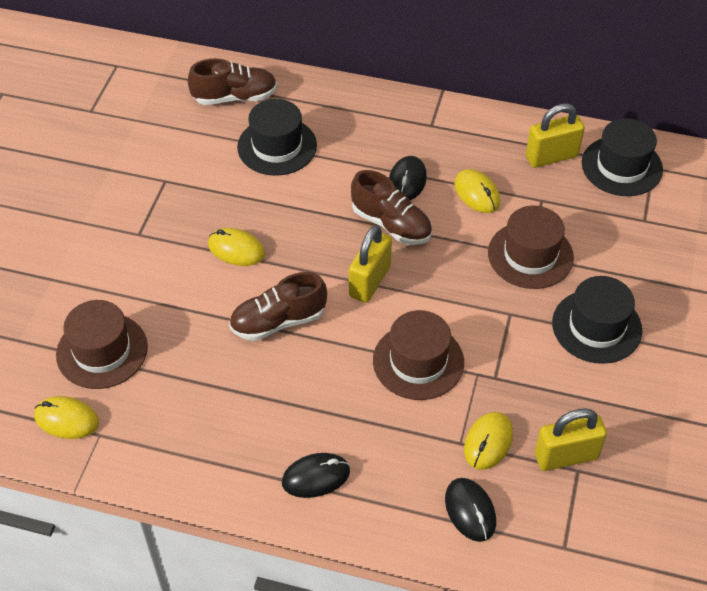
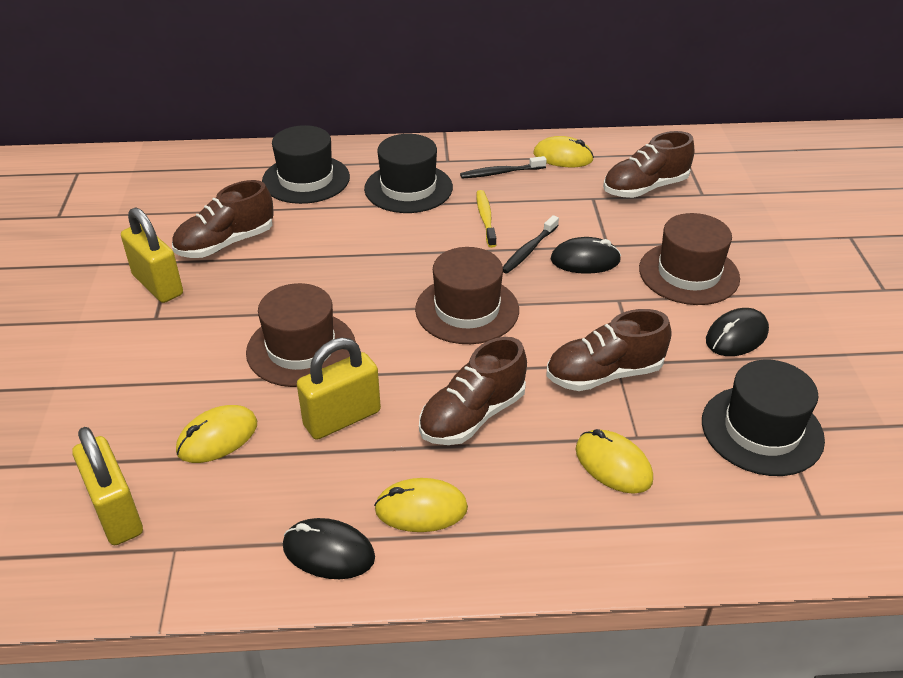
black toothbrush: 0 -> 2
brown shoe: 3 -> 4
yellow toothbrush: 0 -> 1

